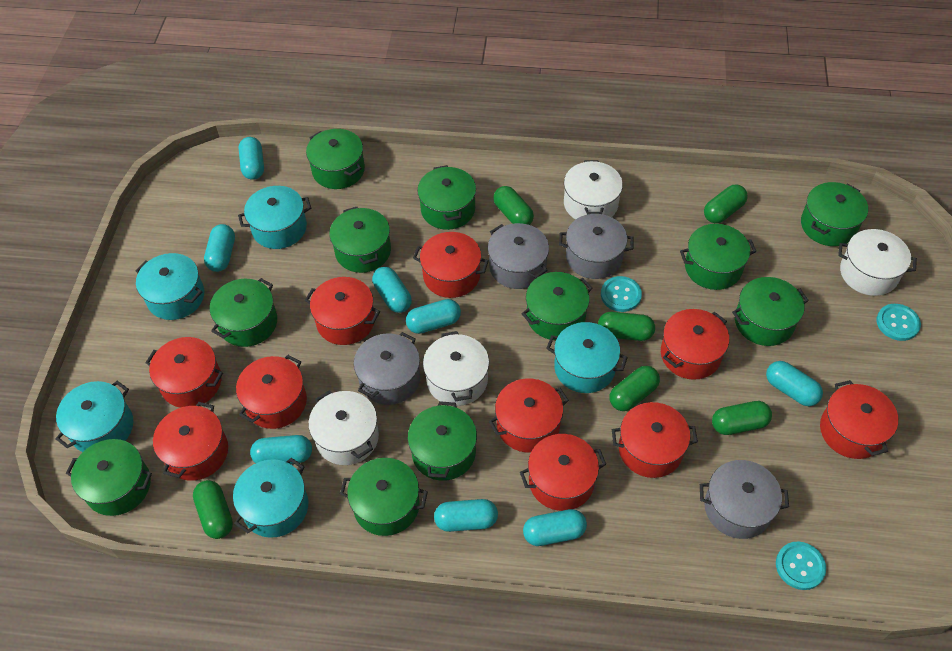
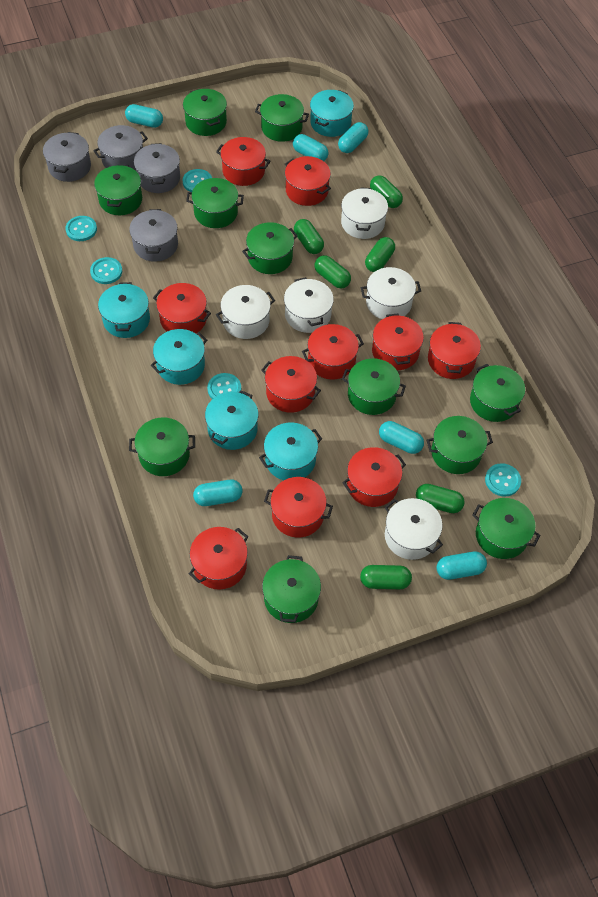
turquoise button: 3 -> 5
turquoise capsule: 8 -> 6
white pot: 4 -> 5

